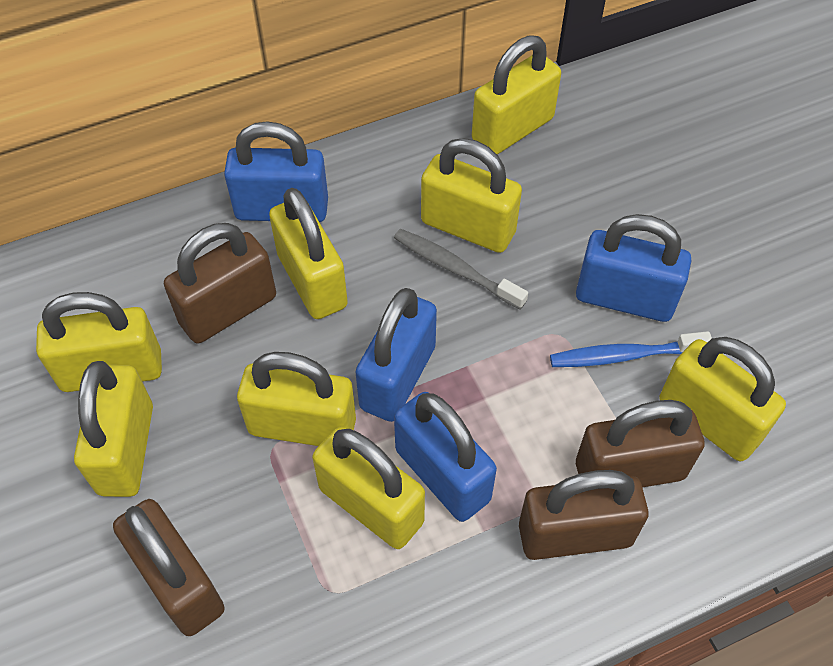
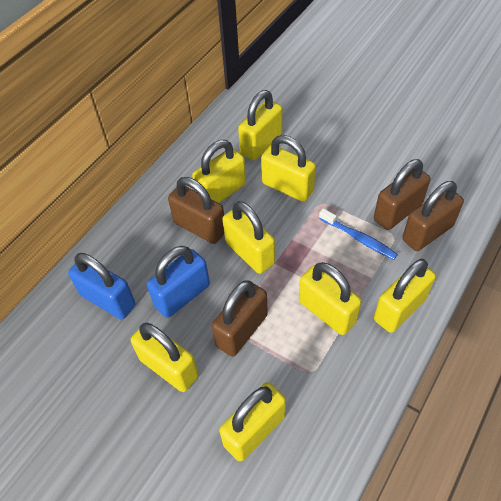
blue padlock: 4 -> 2
grey toothbrush: 1 -> 0

